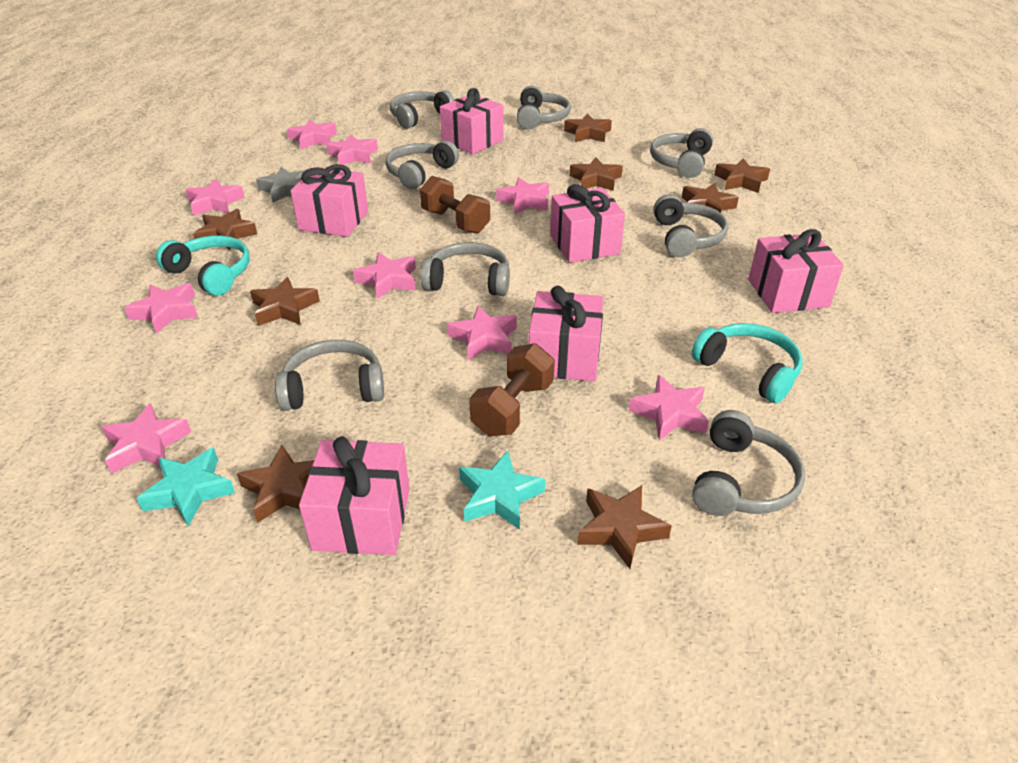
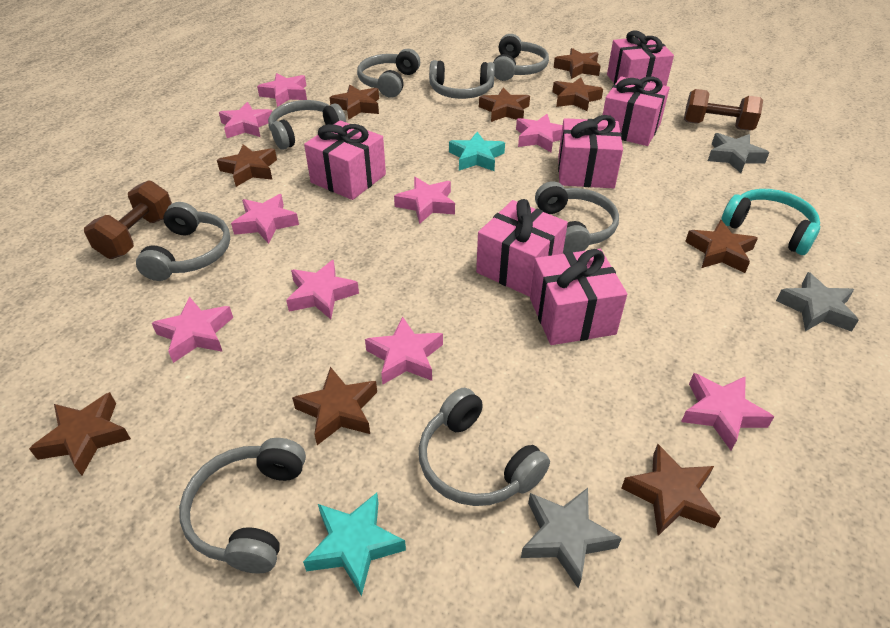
brown star: 8 -> 9
grey star: 1 -> 3
turquoise headphones: 2 -> 1

